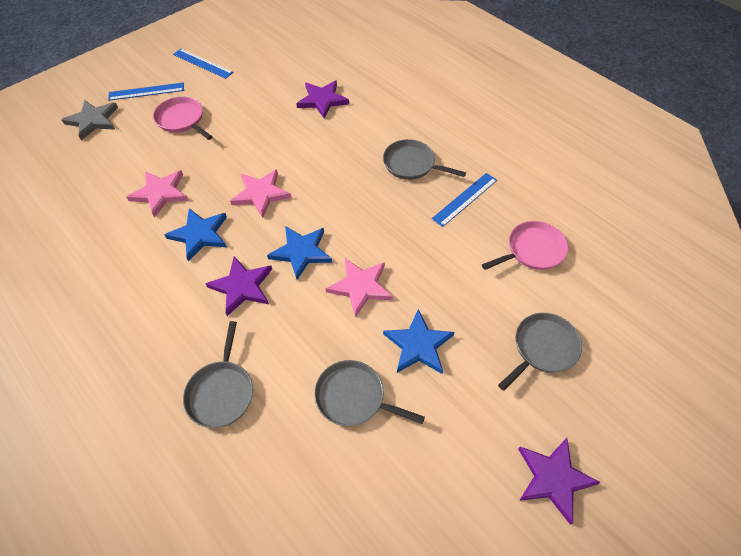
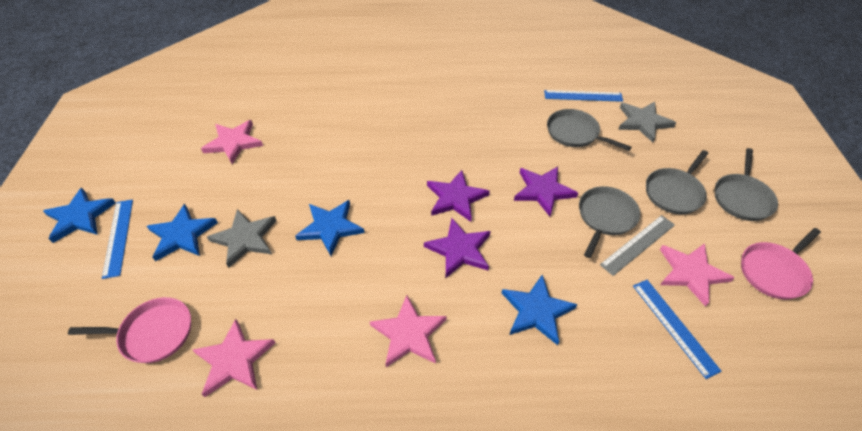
blue star: 3 -> 4
grey ruler: 0 -> 1
grey star: 1 -> 2
pink star: 3 -> 4

